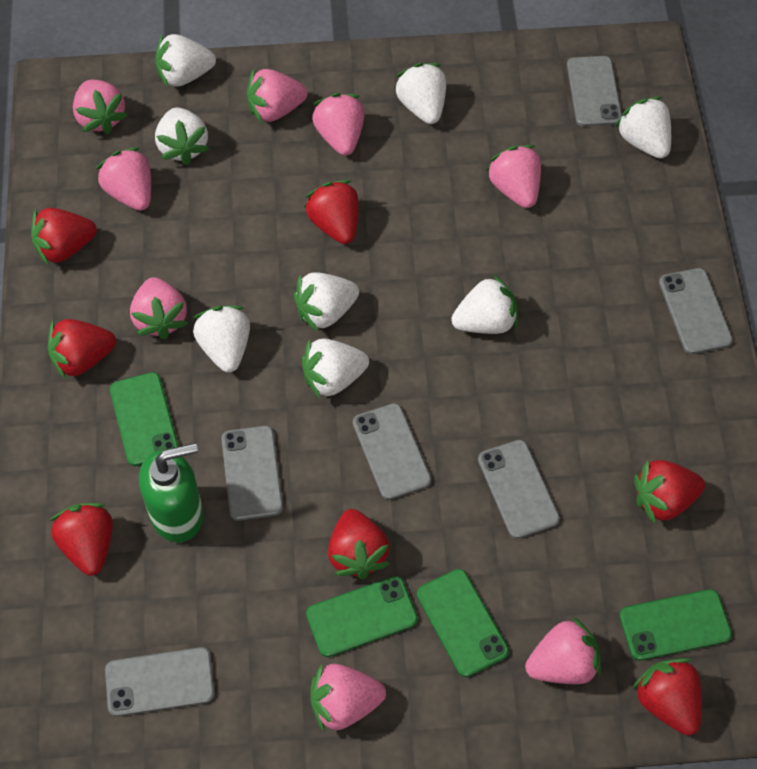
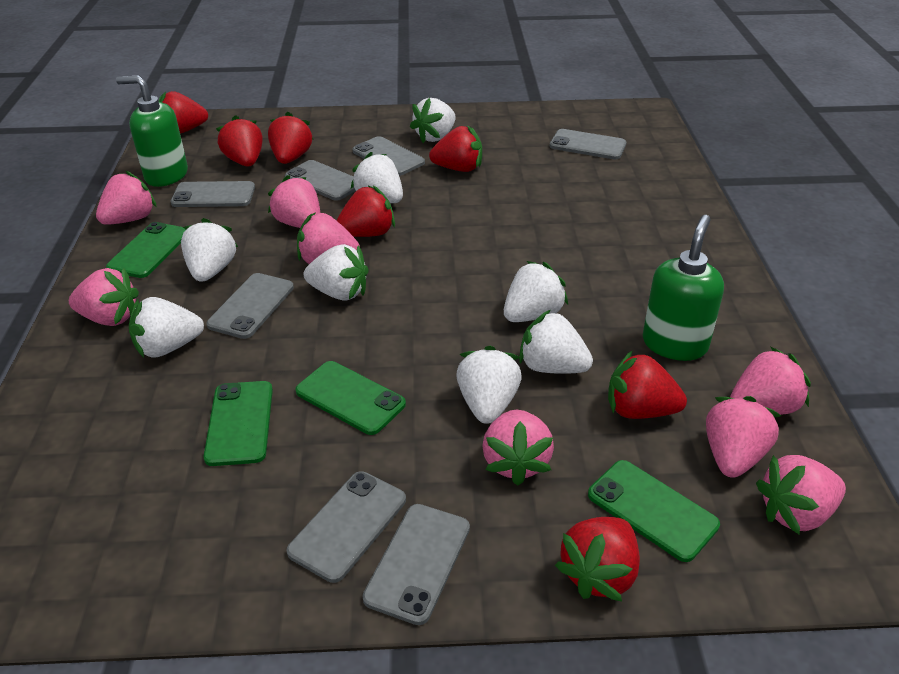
green soap dispenser: 1 -> 2
grey phone: 6 -> 7

